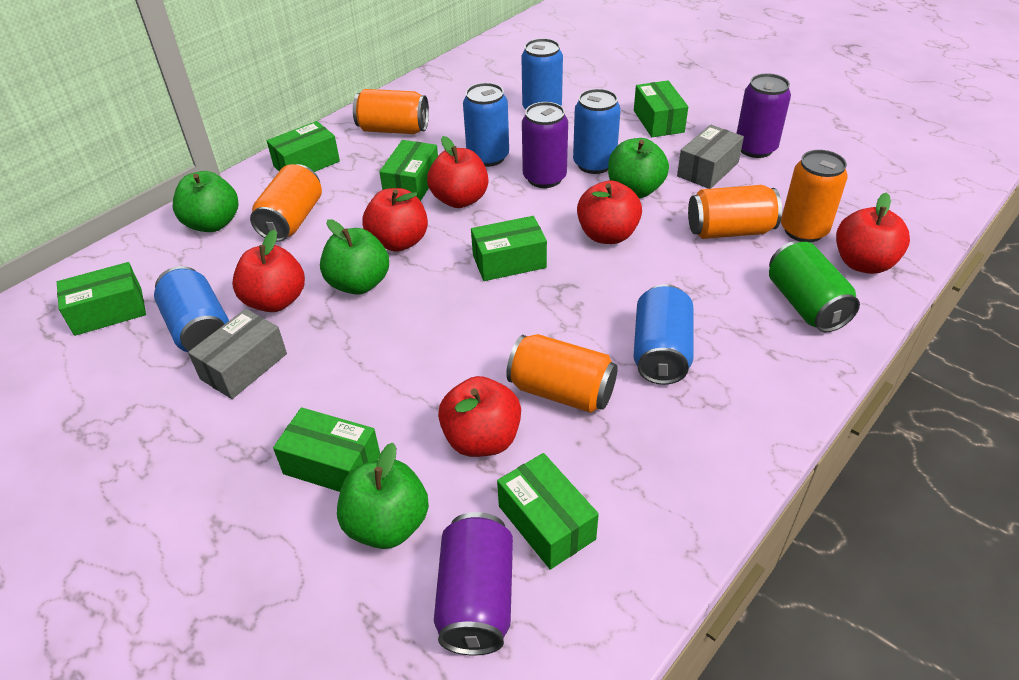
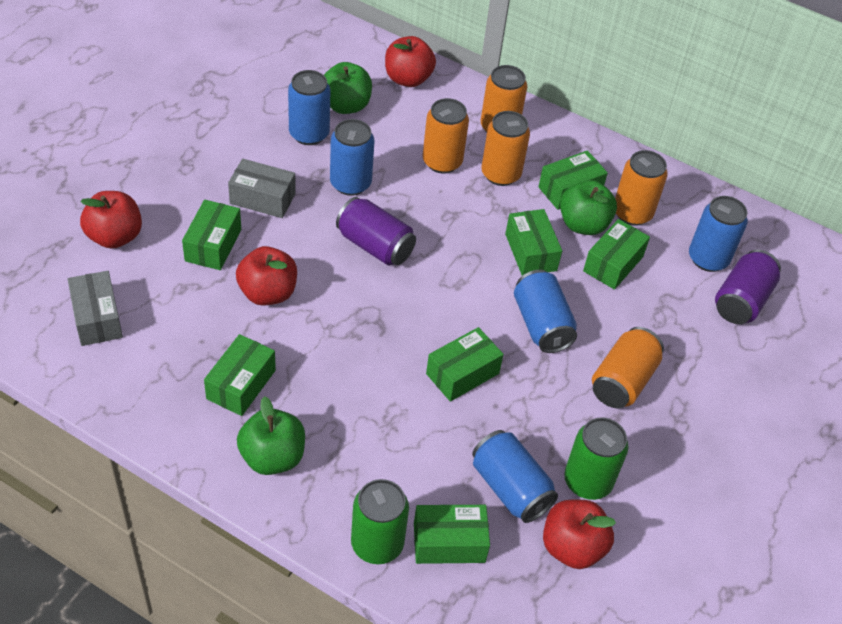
green apple: 4 -> 3
green can: 1 -> 2
purple can: 3 -> 2
red apple: 6 -> 4

